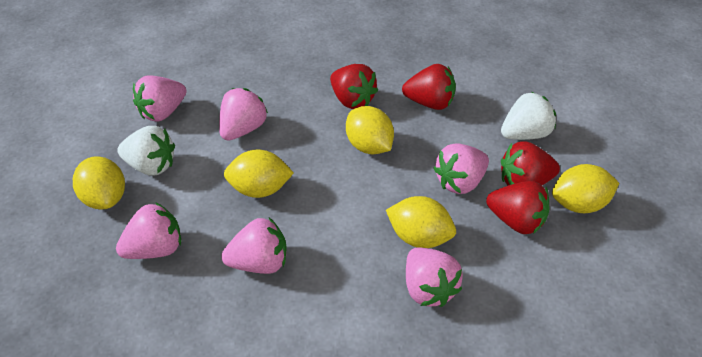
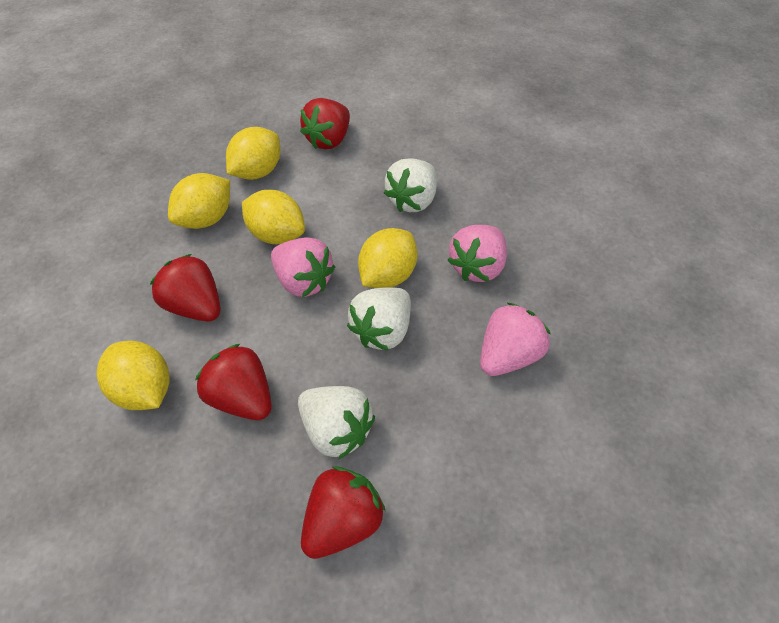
pink strawberry: 6 -> 3
white strawberry: 2 -> 3

